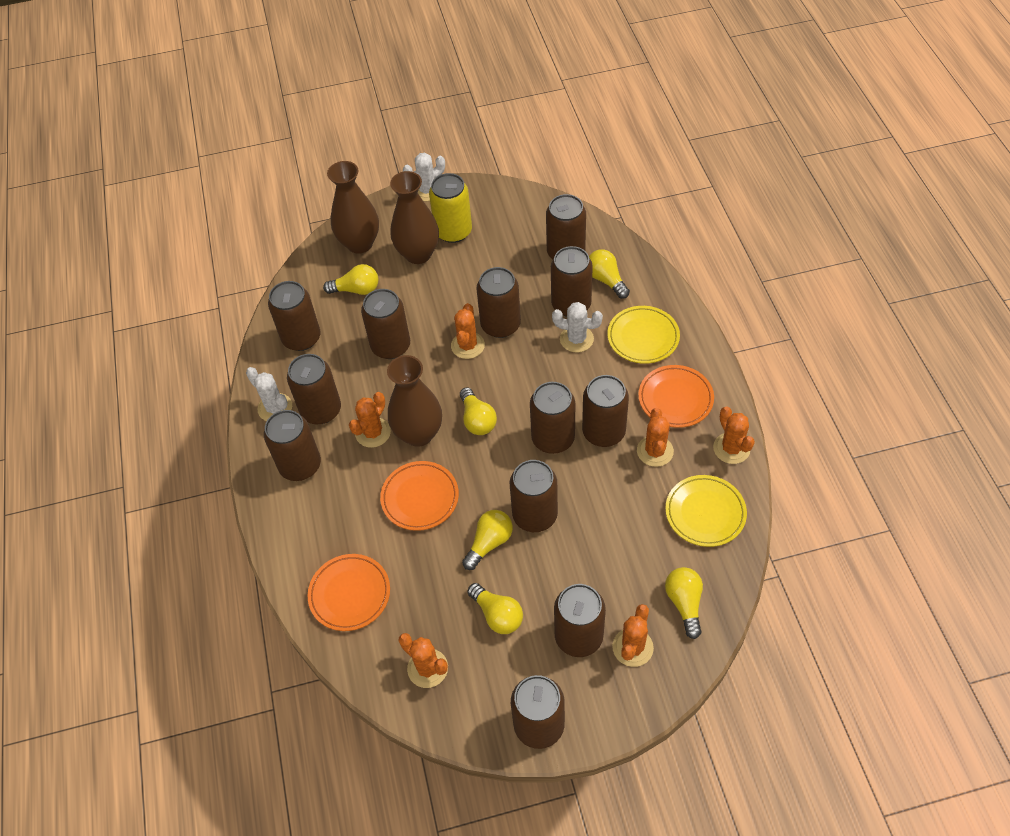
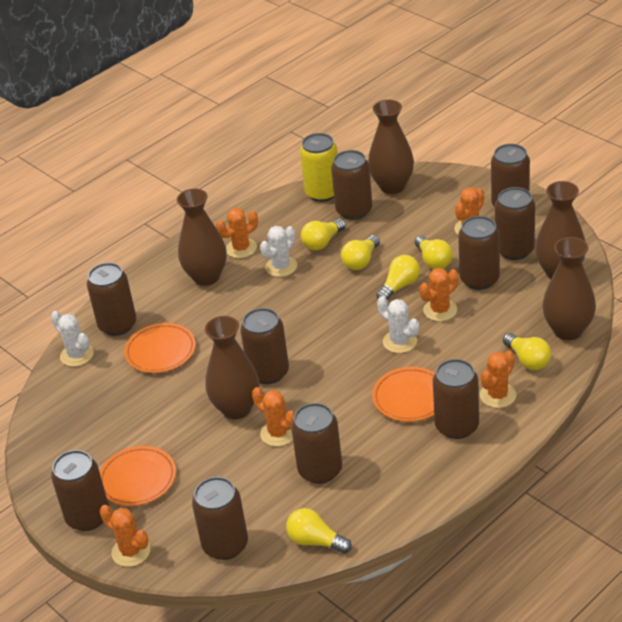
brown can: 12 -> 10
brown vase: 3 -> 5
yellow plate: 2 -> 0

